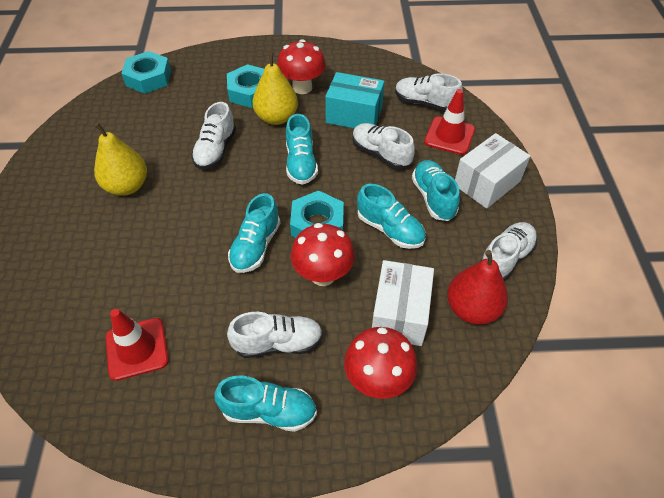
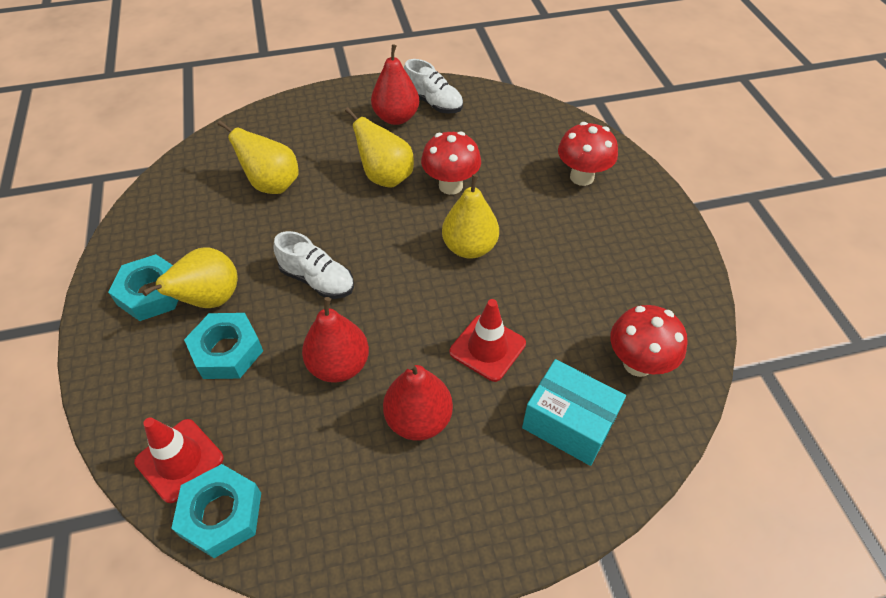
red pear: 1 -> 3
turquoise shoe: 5 -> 0
white box: 2 -> 0
white shoe: 5 -> 2
yellow pear: 2 -> 4

